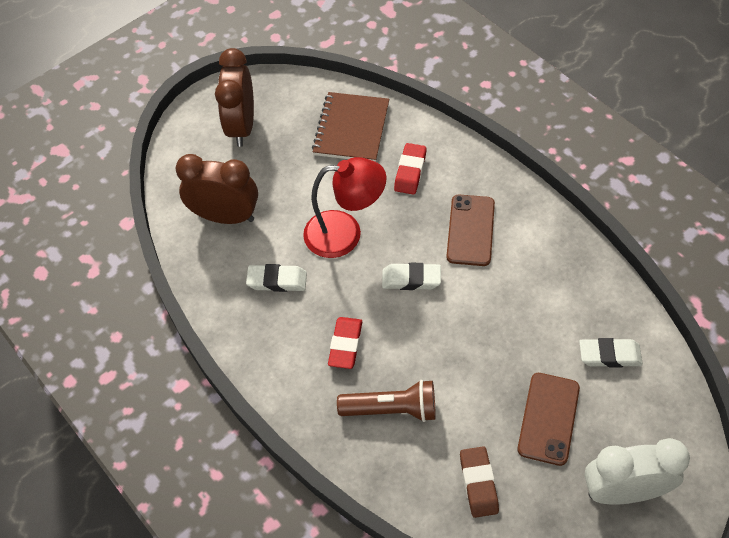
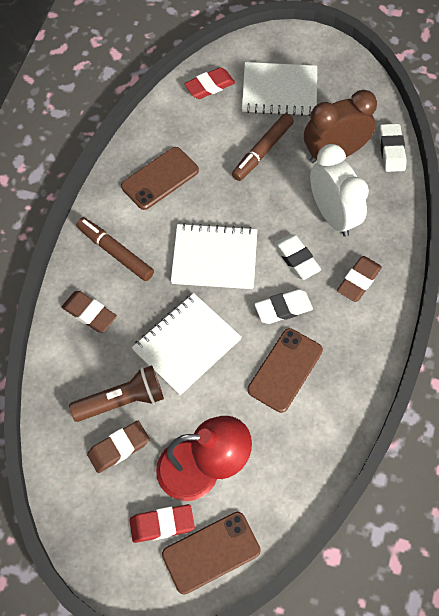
brown clock: 2 -> 1
brown eraser: 1 -> 3
brown marker: 0 -> 2
brown notebook: 1 -> 0
brown phone: 2 -> 3
white notebook: 0 -> 3

